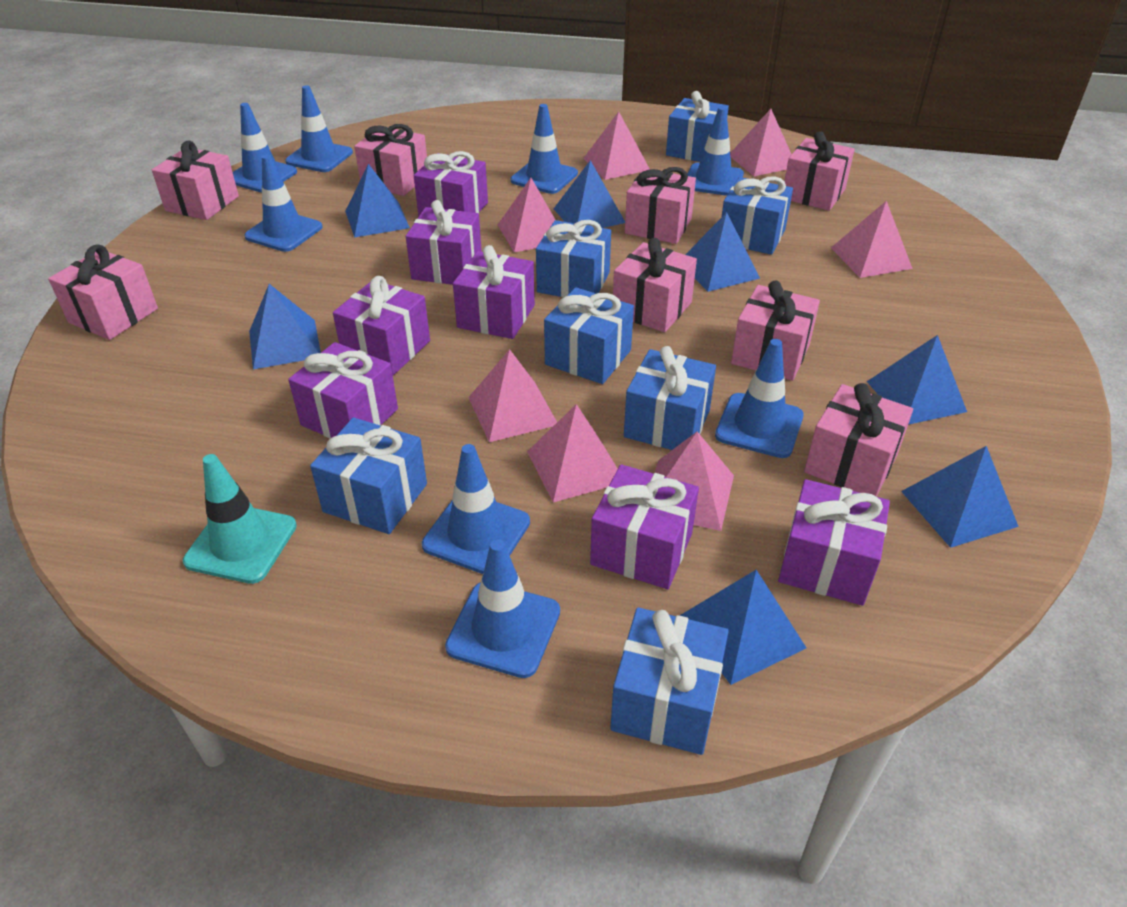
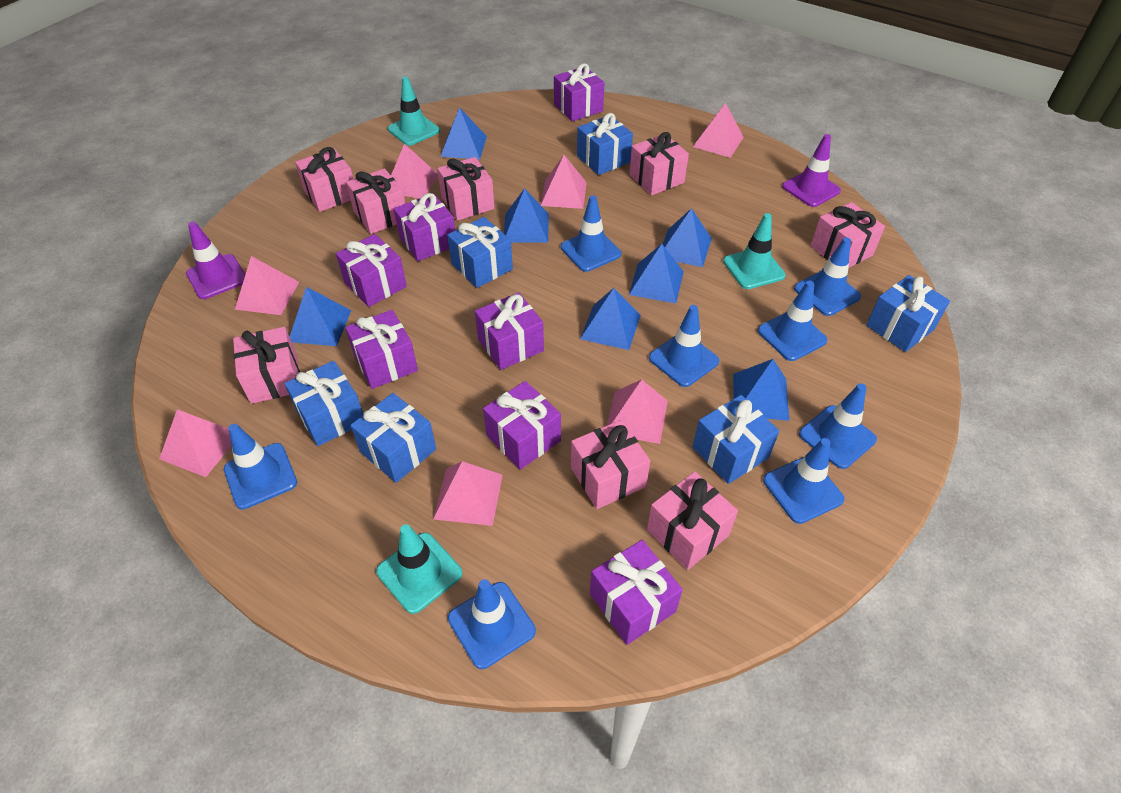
blue gift: 7 -> 6
purple traffic cone: 0 -> 2
turquoise traffic cone: 1 -> 3

